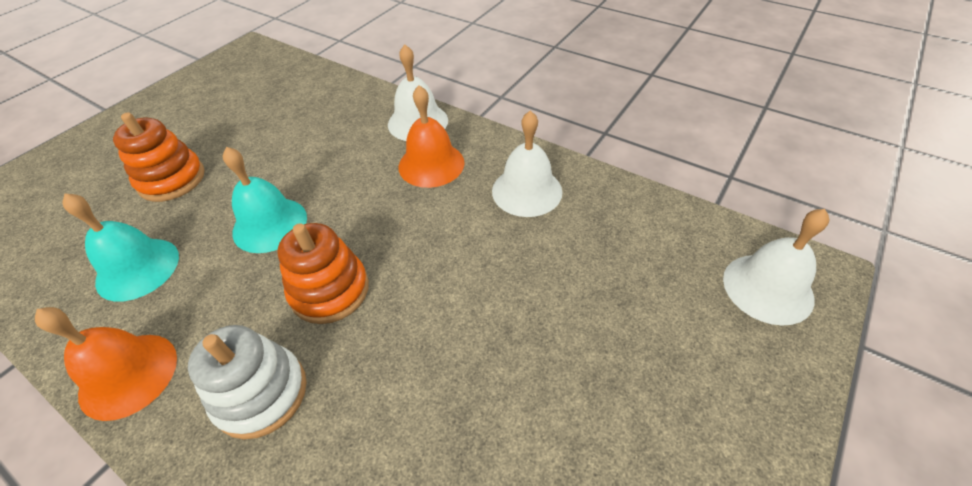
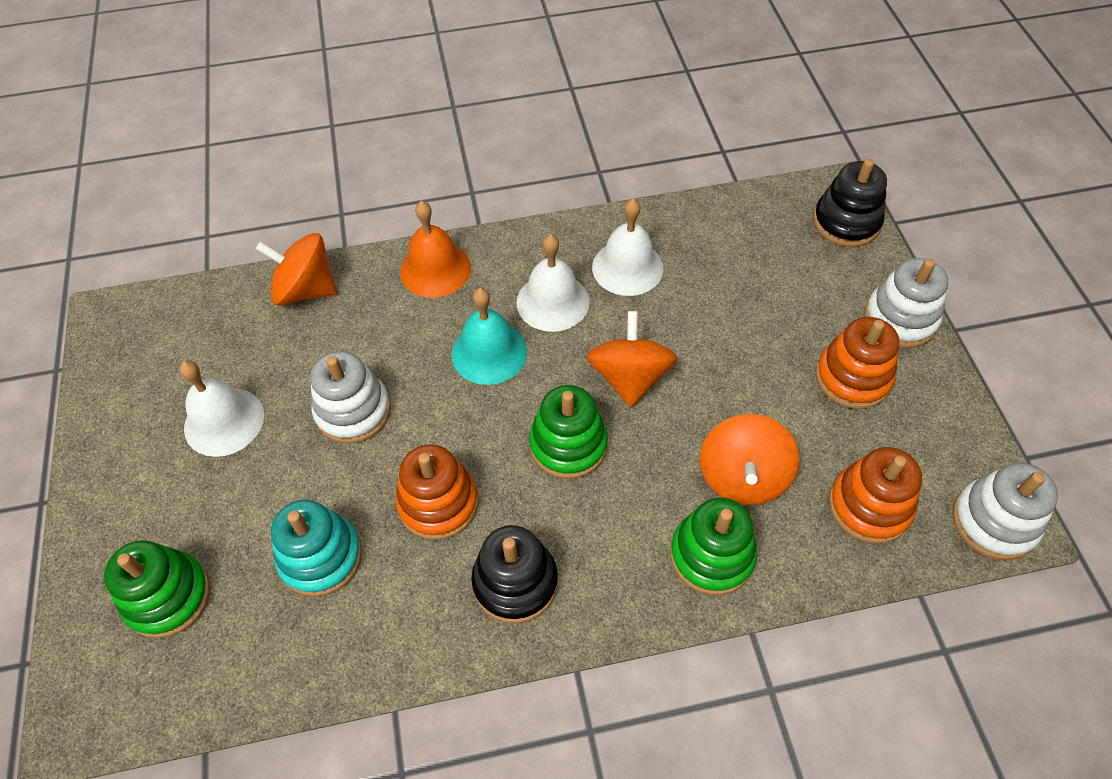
black stacking toy: 0 -> 2
green stacking toy: 0 -> 3
orange bell: 2 -> 1
orange spinning top: 0 -> 3
orange stacking toy: 2 -> 3
turquoise bell: 2 -> 1
turquoise stacking toy: 0 -> 1
white stacking toy: 1 -> 3

